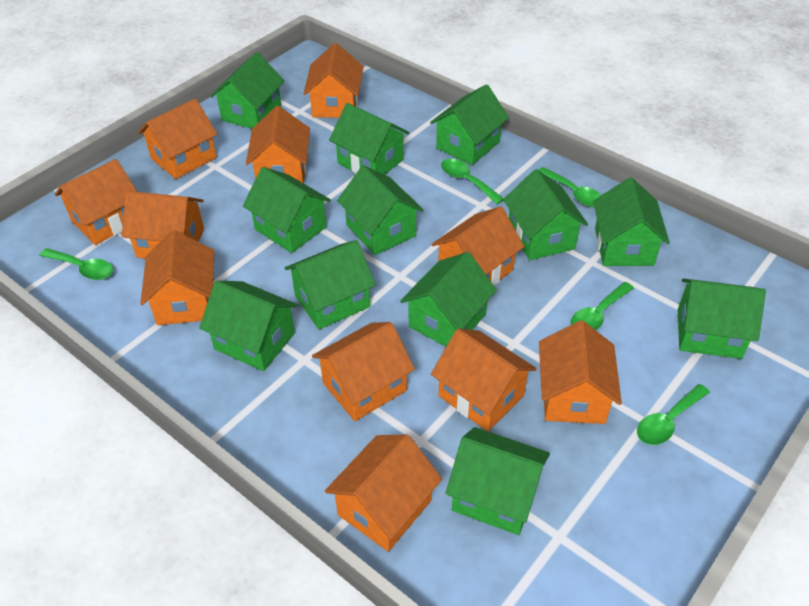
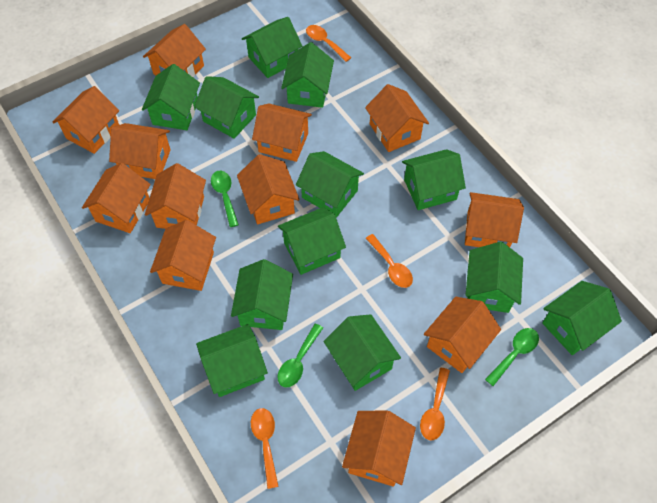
green spoon: 5 -> 3
orange house: 11 -> 12
orange spoon: 0 -> 4

